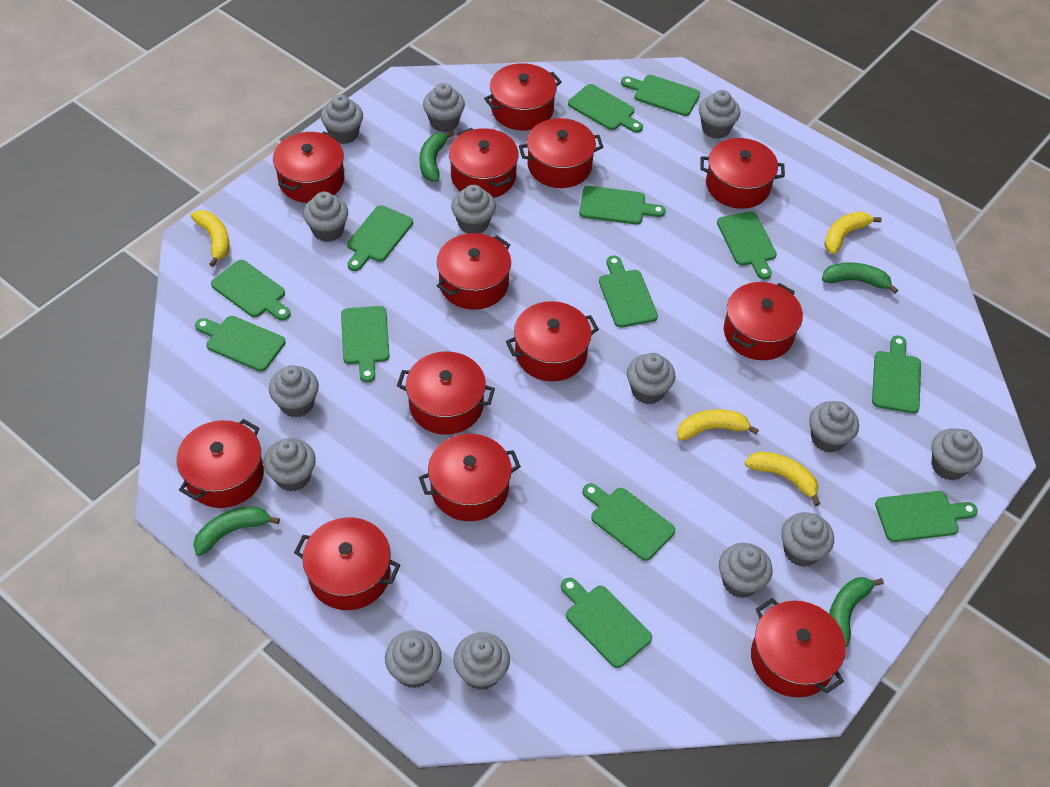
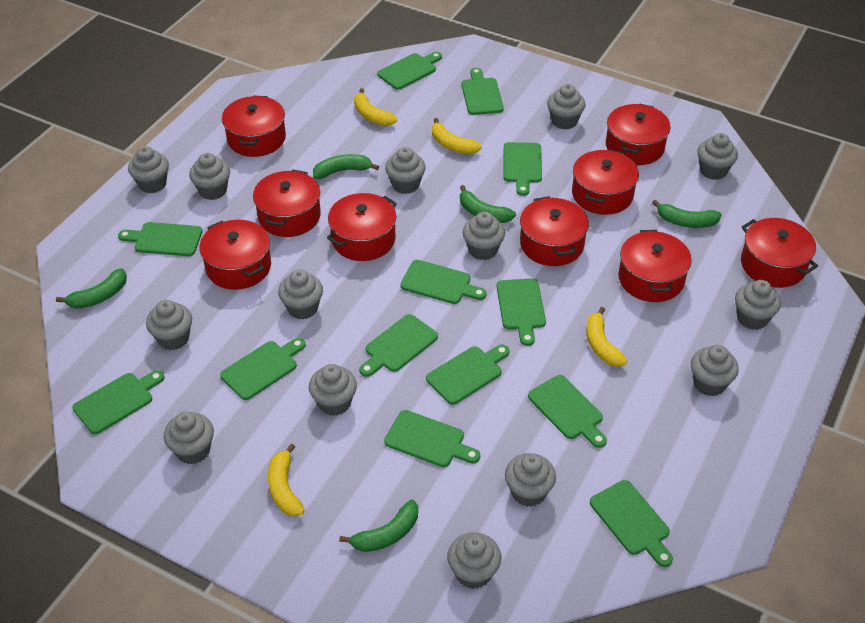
green banana: 4 -> 5
red pot: 13 -> 9

